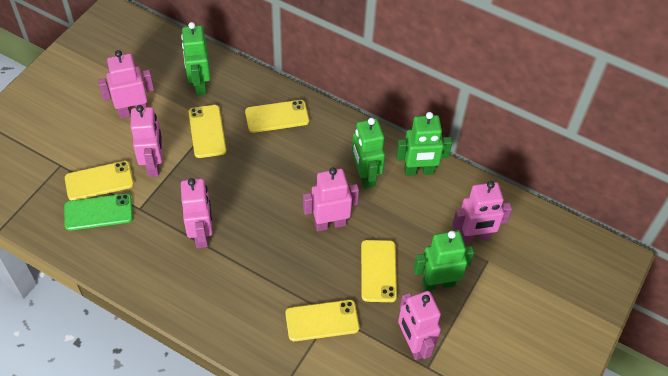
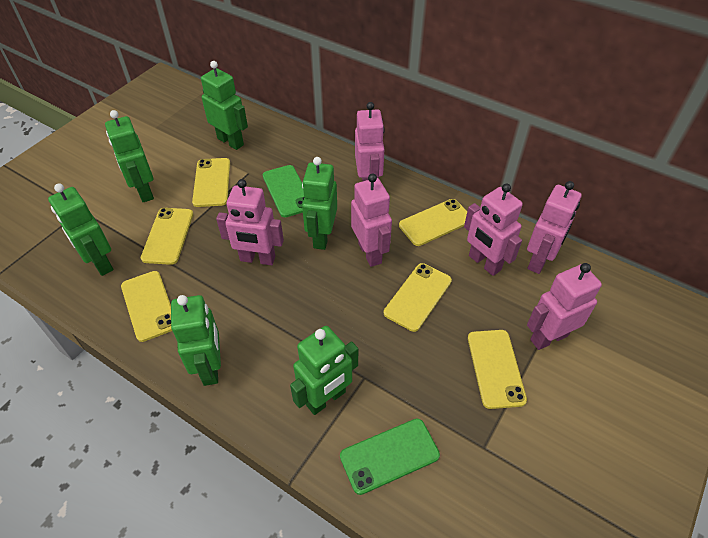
green phone: 1 -> 2
green robot: 4 -> 6
yellow phone: 5 -> 6

